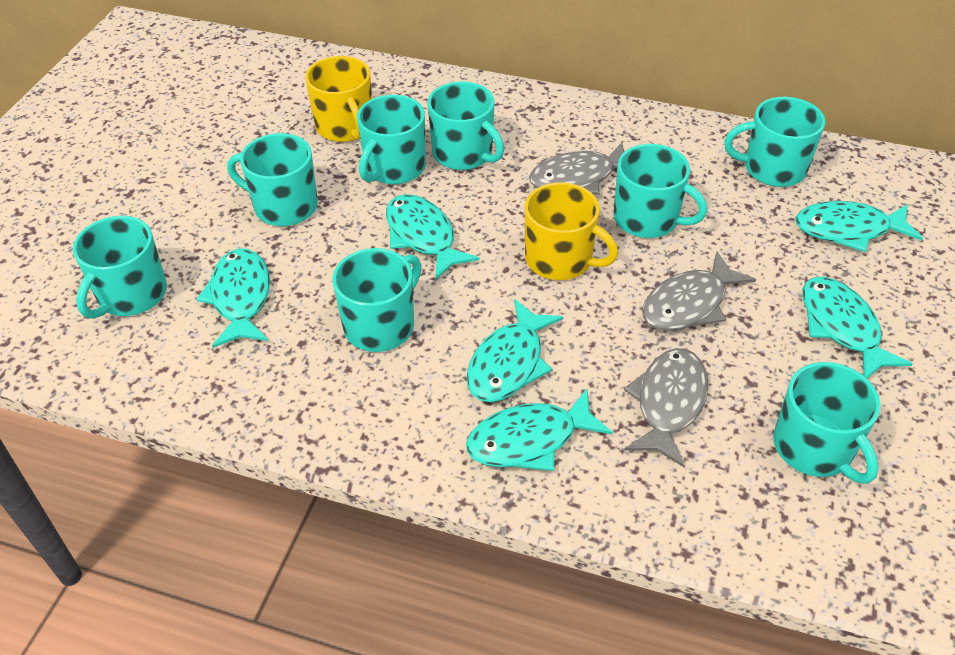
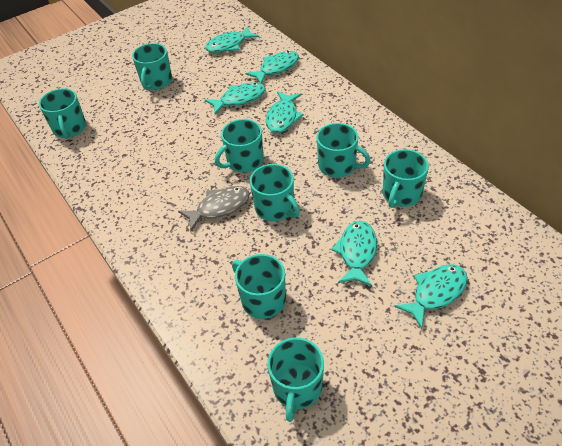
grey fish: 3 -> 1
yellow mug: 2 -> 0

